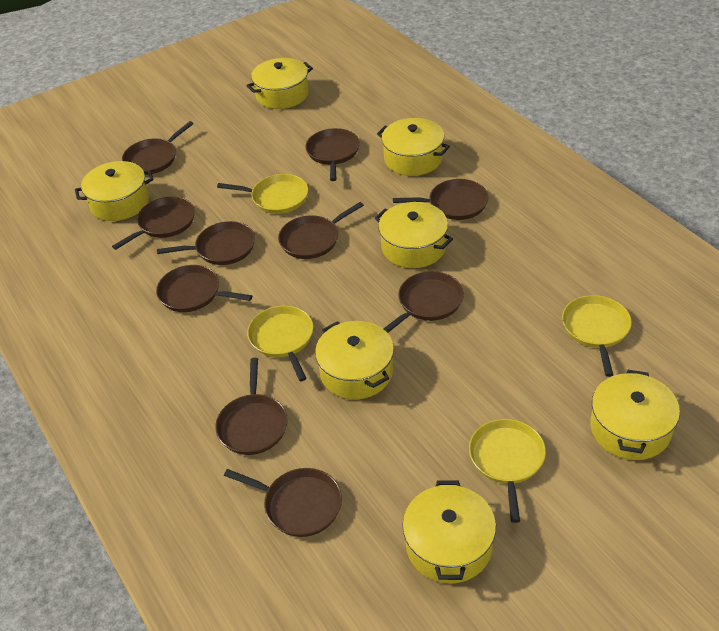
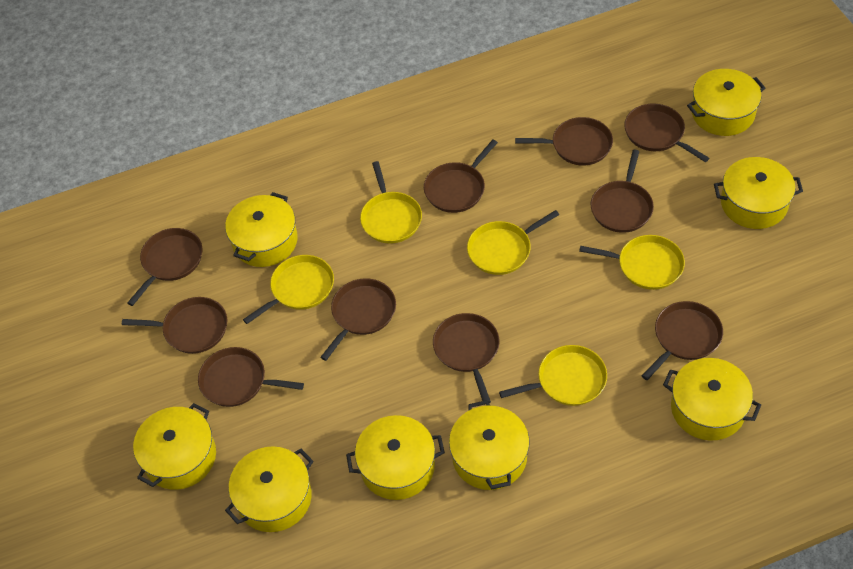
yellow pan: 4 -> 5
yellow pot: 7 -> 8

